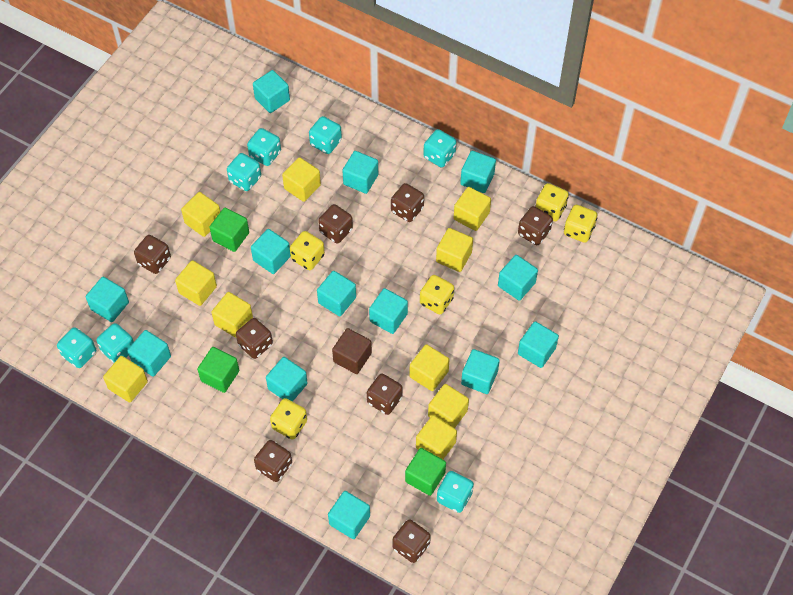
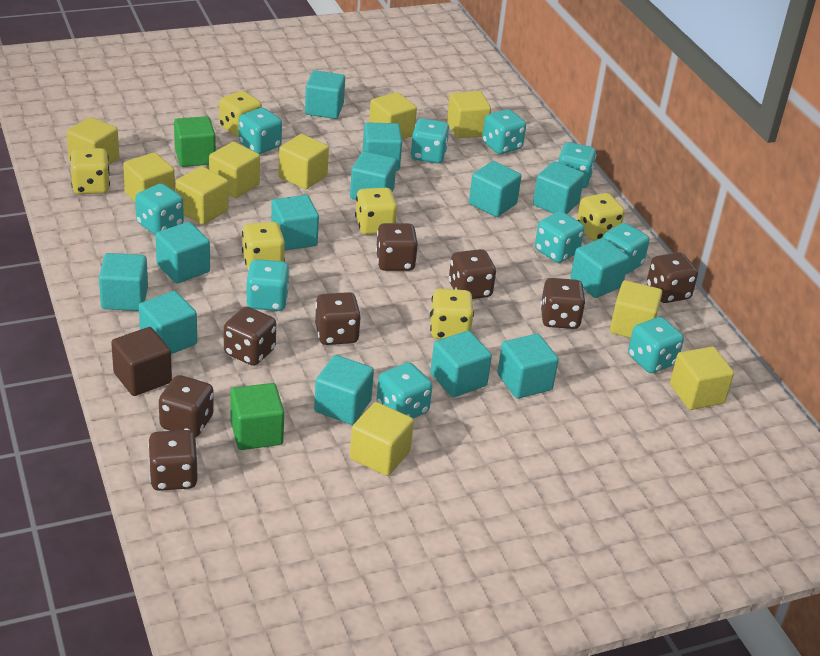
green cube: 3 -> 2
turquoise dice: 7 -> 10
yellow dice: 5 -> 6

